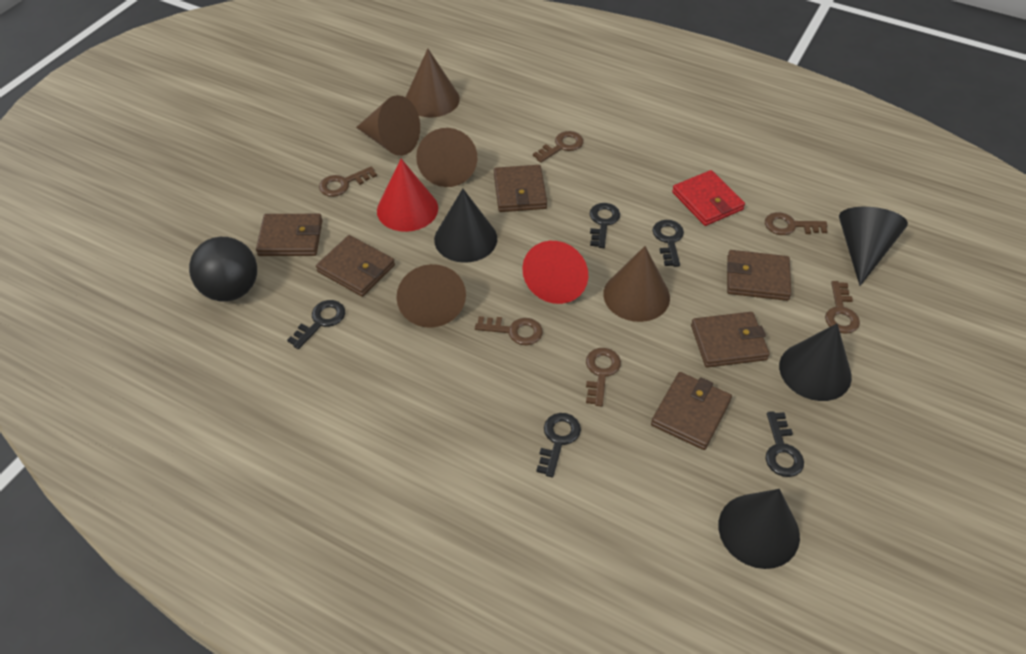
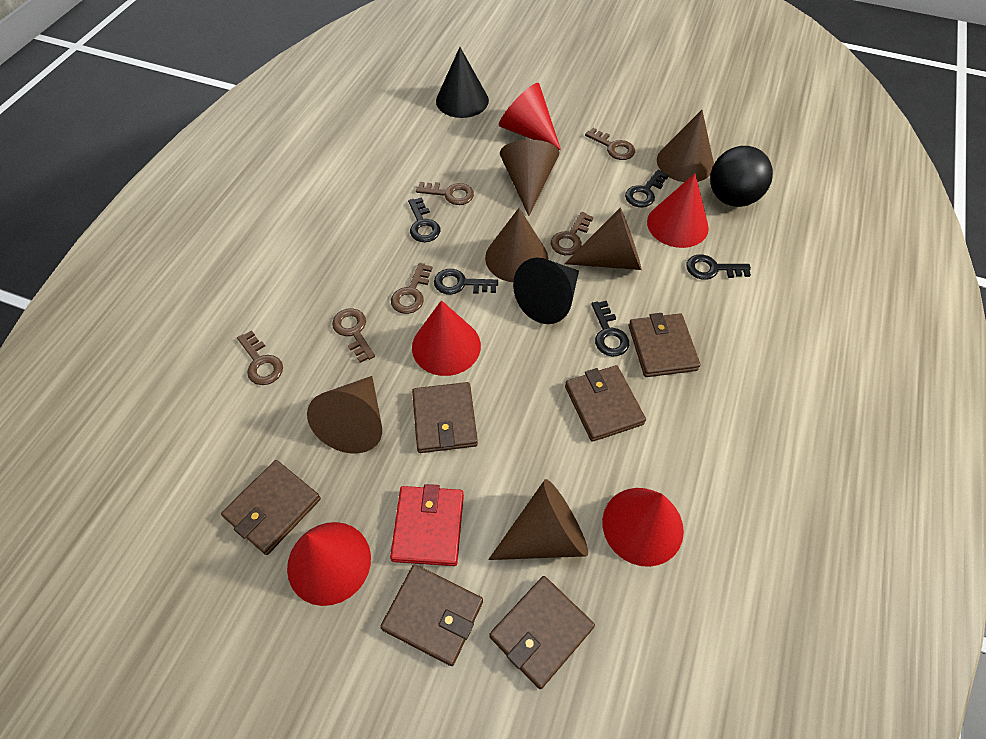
black cone: 4 -> 2
brown cone: 5 -> 6
red cone: 2 -> 5

